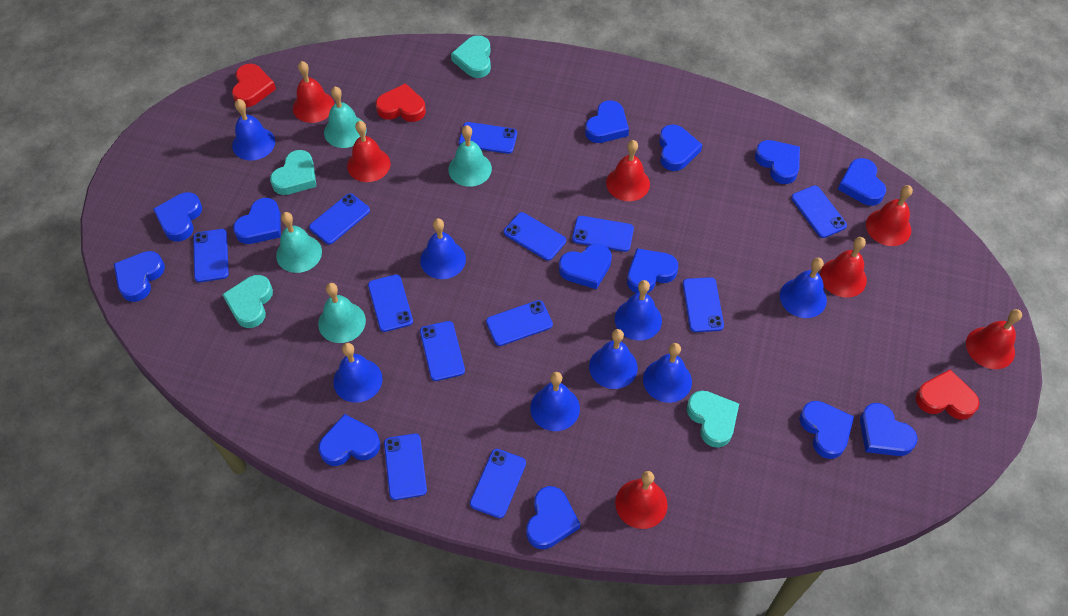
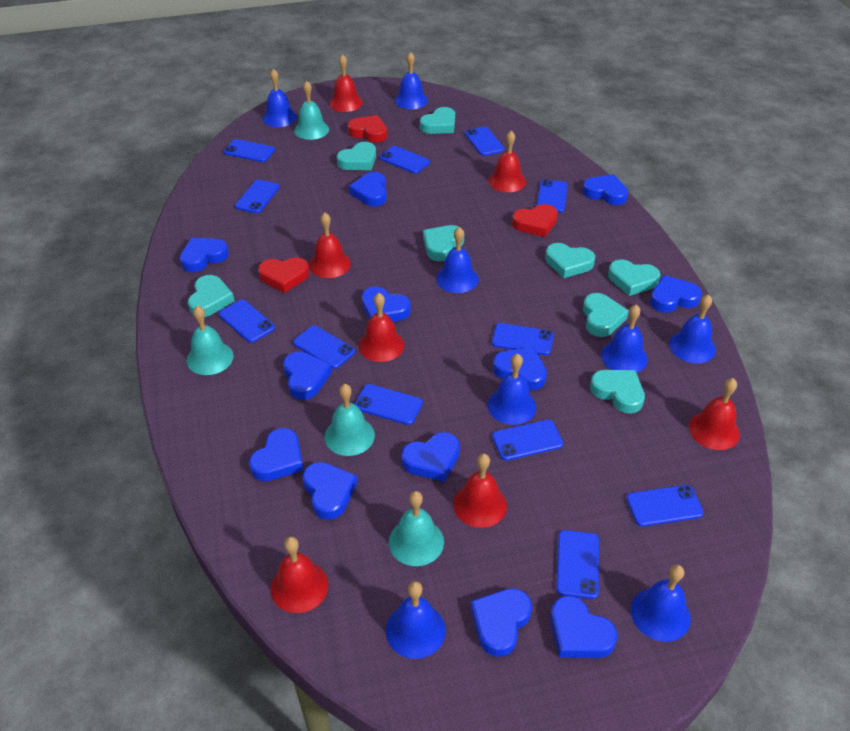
blue heart: 13 -> 12
turquoise heart: 4 -> 8

